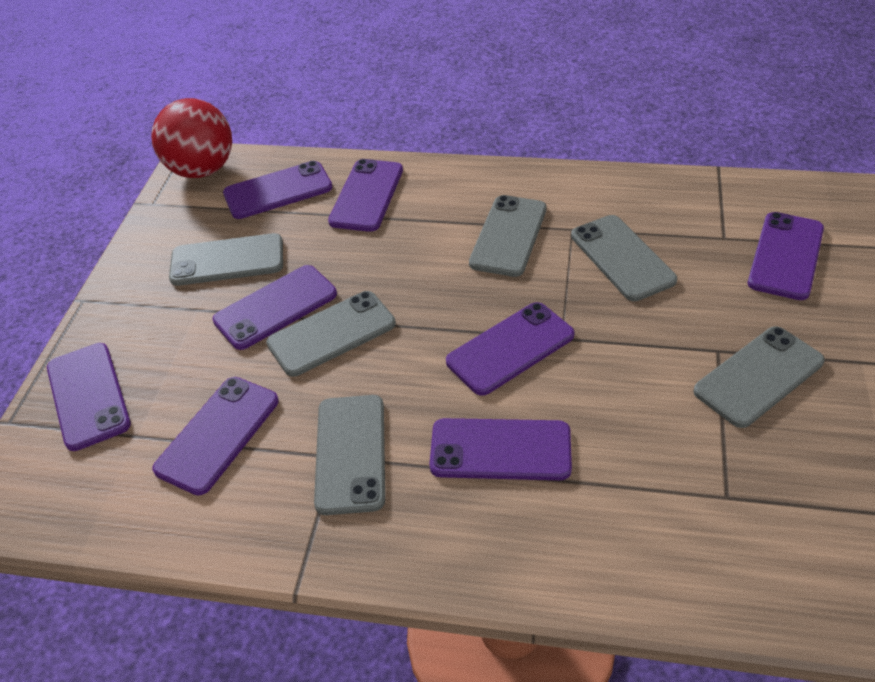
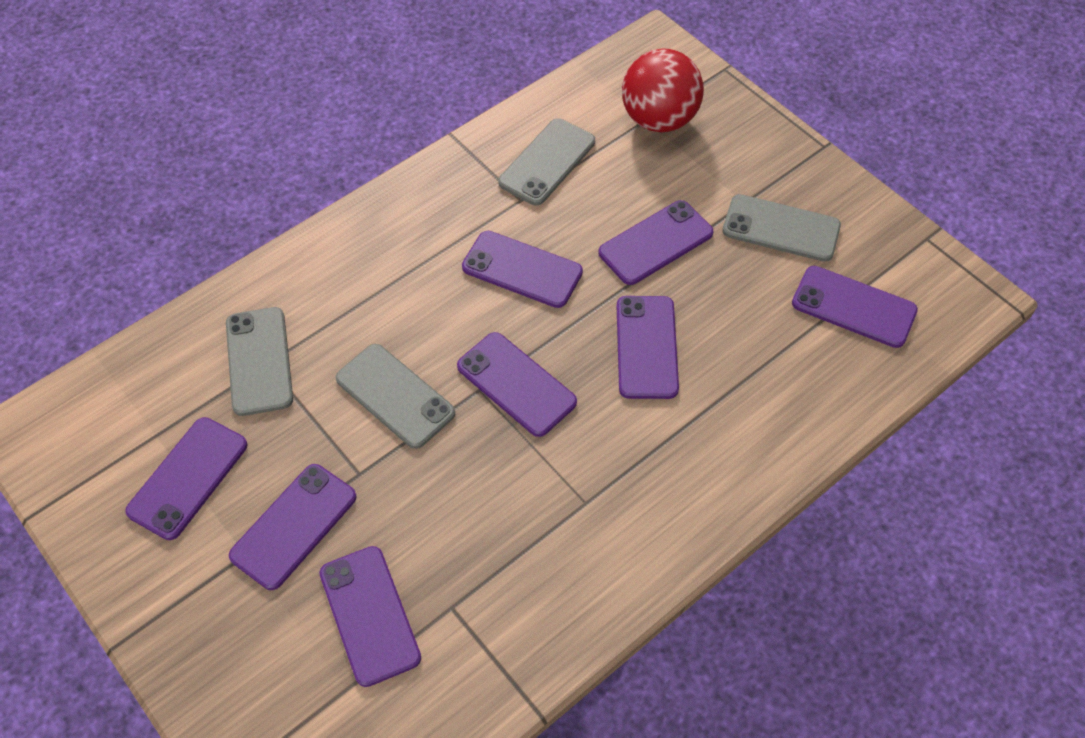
grey phone: 6 -> 4

